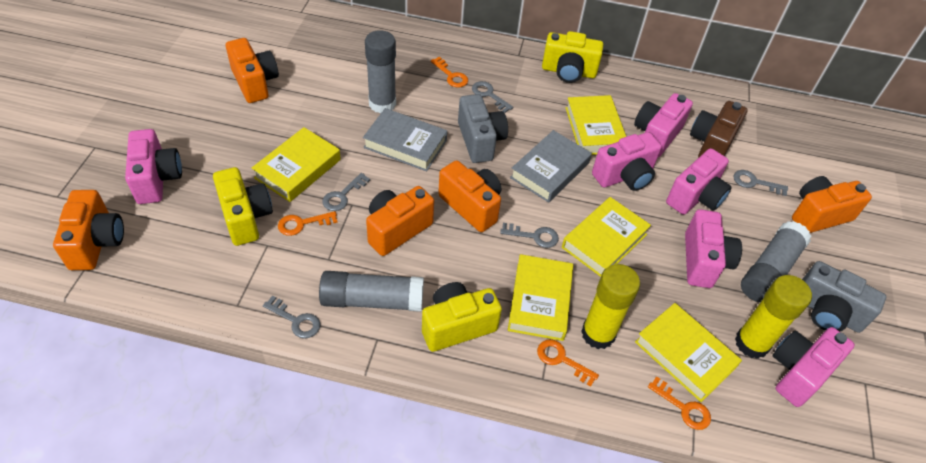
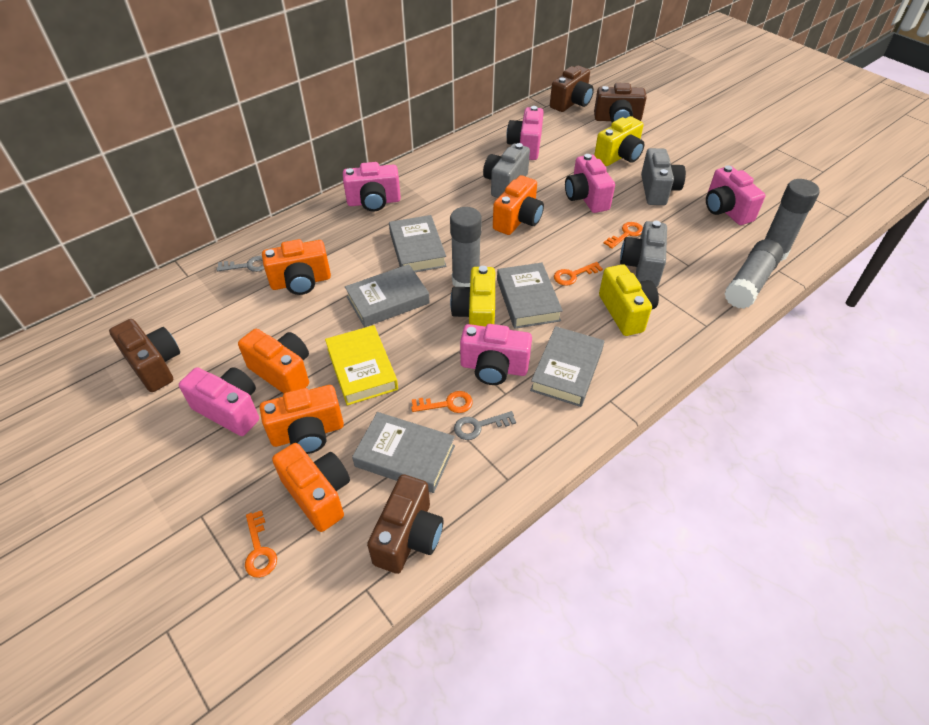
brown camera: 1 -> 4
grey book: 2 -> 5
grey camera: 2 -> 3
grey key: 5 -> 2
yellow book: 5 -> 1
yellow glue stick: 2 -> 0

